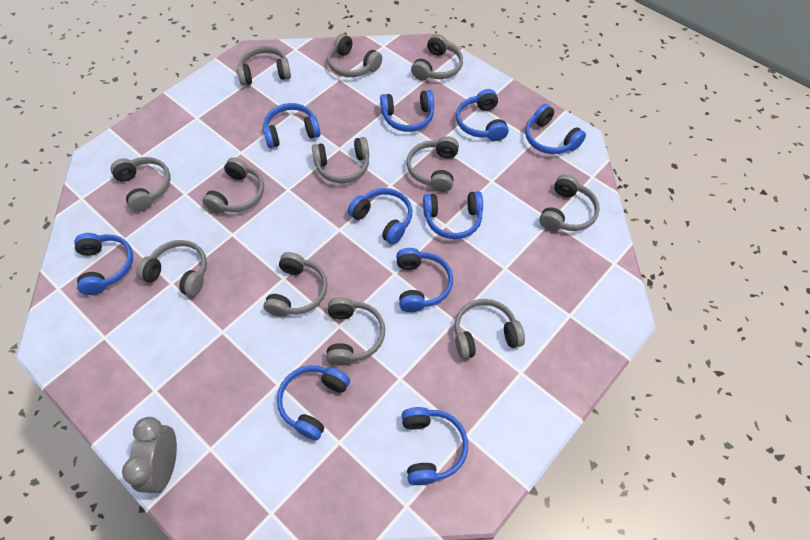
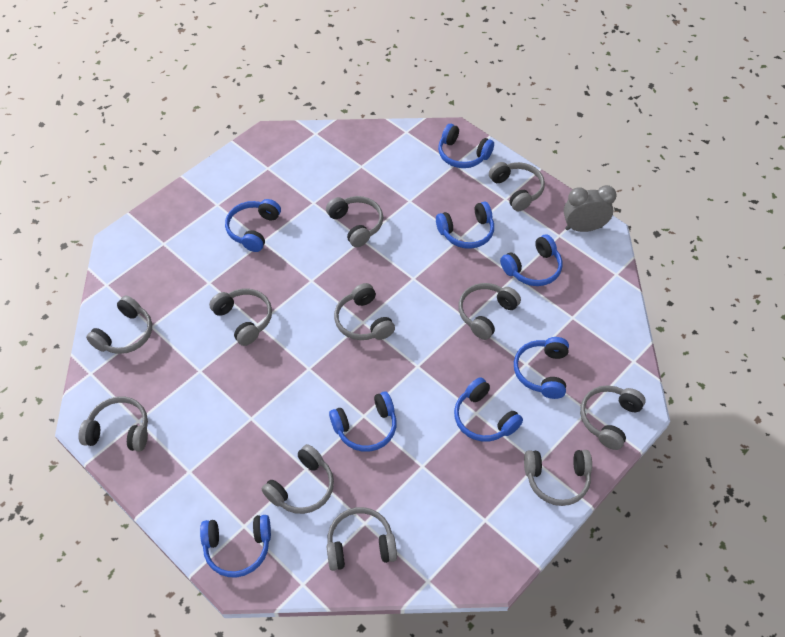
blue headphones: 10 -> 8
grey headphones: 12 -> 11

